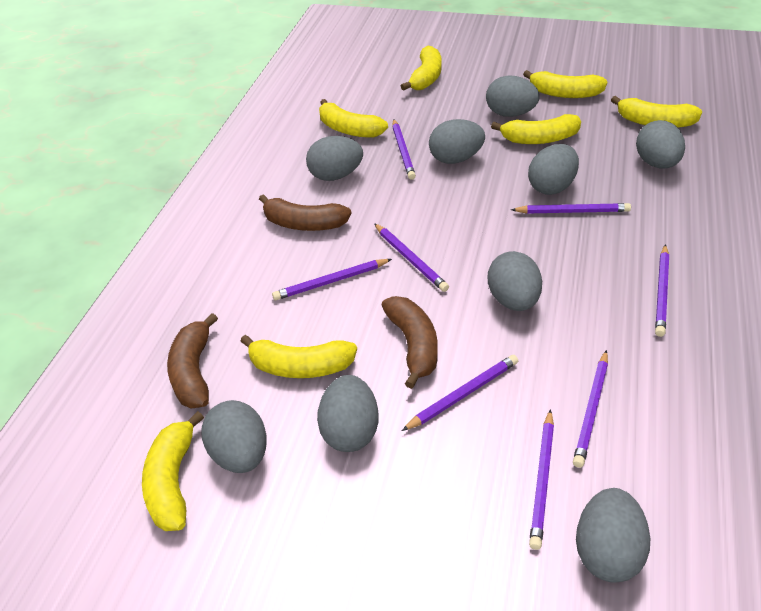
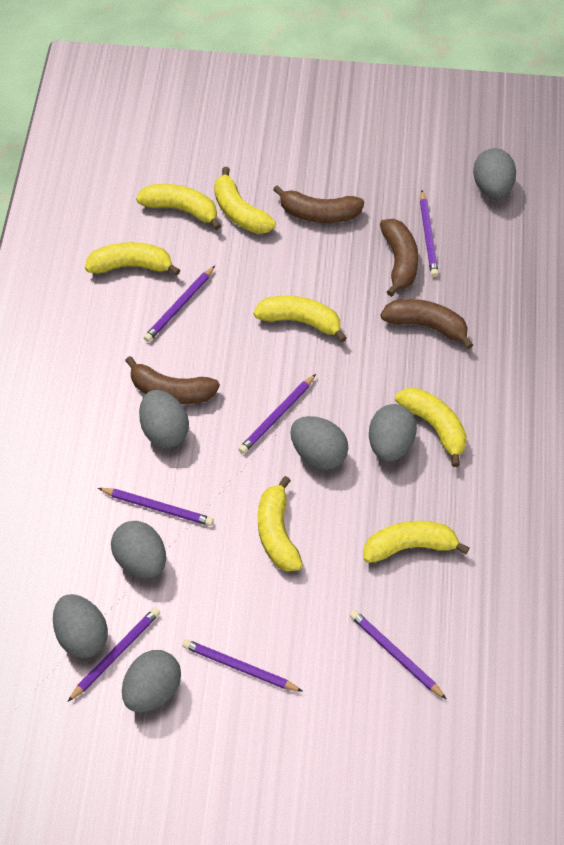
brown banana: 3 -> 4
grey egg: 9 -> 7
purple pencil: 8 -> 7

